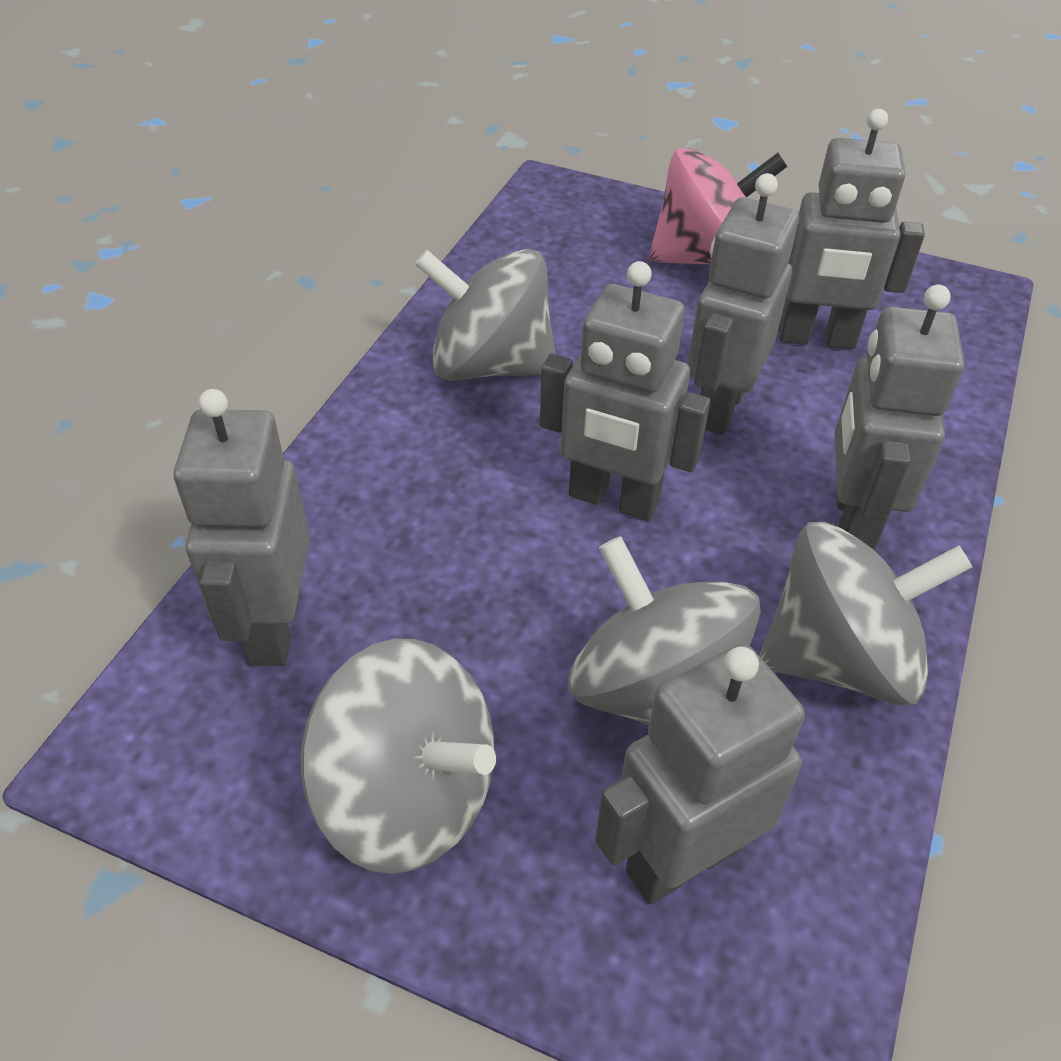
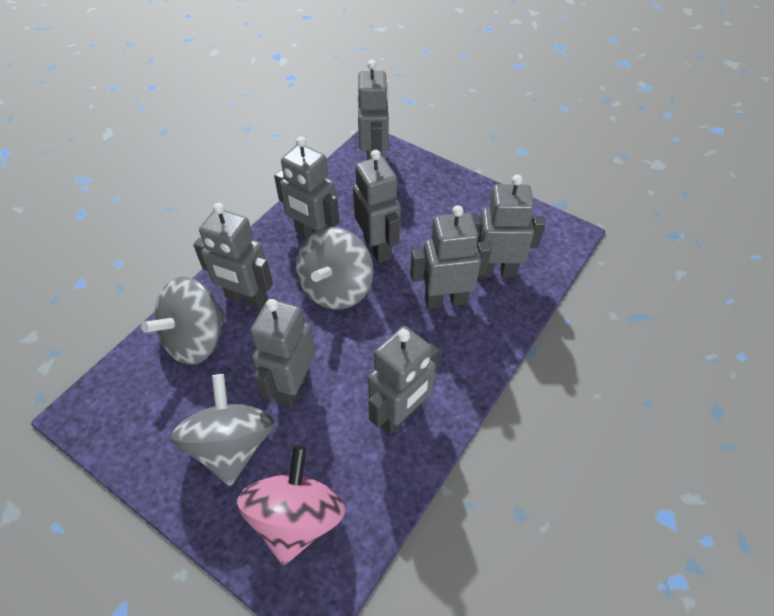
grey robot: 6 -> 8
grey spinning top: 4 -> 3

